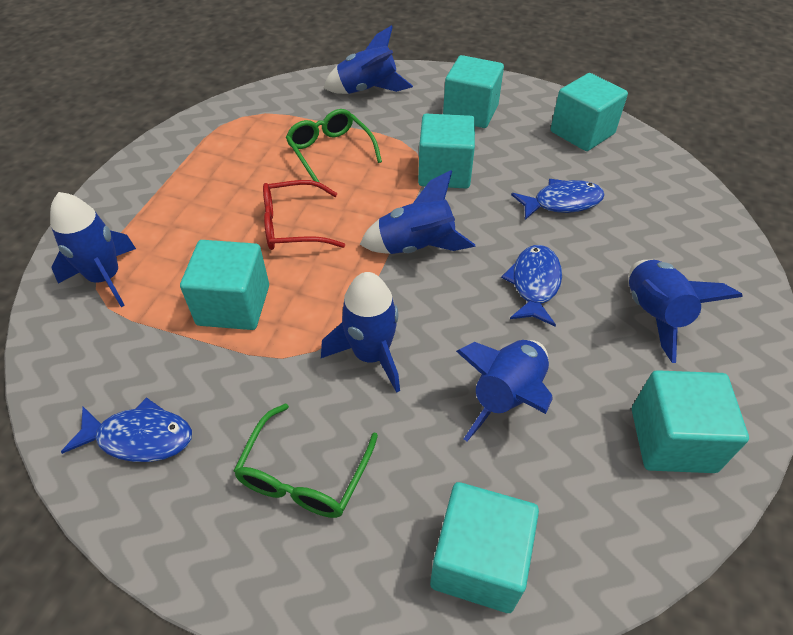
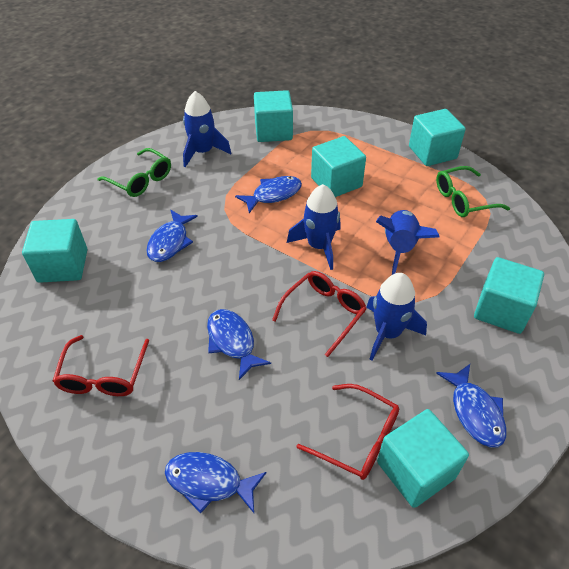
blue fish: 3 -> 5
blue rocket: 6 -> 4
red glasses: 1 -> 3

